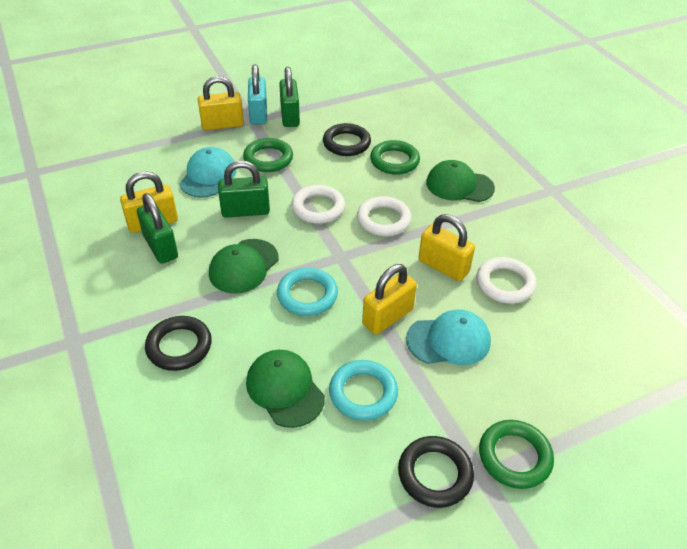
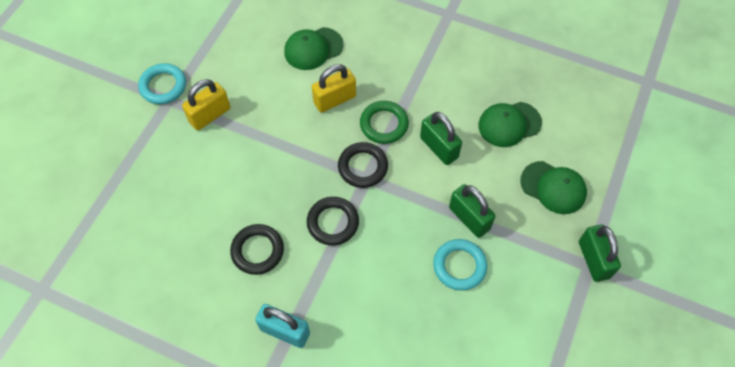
green ring: 3 -> 1
turquoise cap: 2 -> 0
white ring: 3 -> 0
yellow padlock: 4 -> 2

